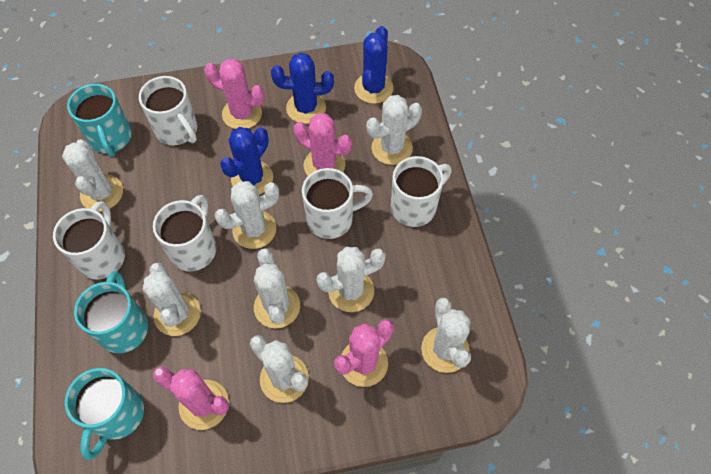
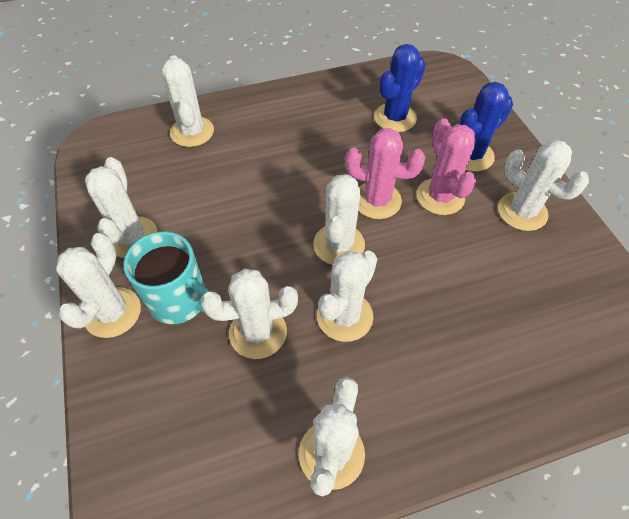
blue cactus: 3 -> 2
pink cactus: 4 -> 2
turquoise mug: 3 -> 1
white mug: 5 -> 0

